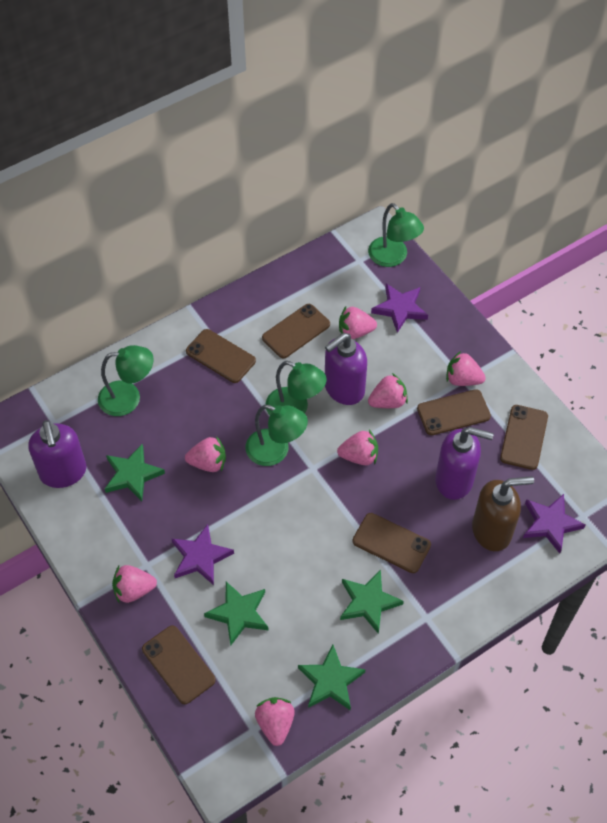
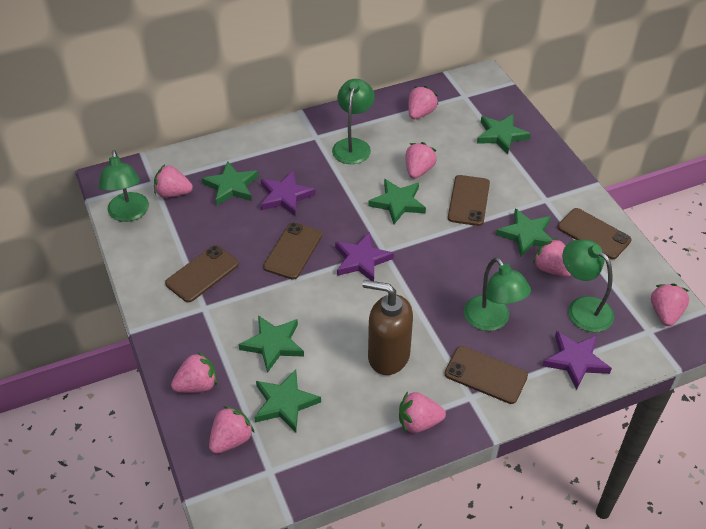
brown phone: 6 -> 5
green star: 4 -> 6
pink strawberry: 7 -> 8
purple soap dispenser: 3 -> 0

